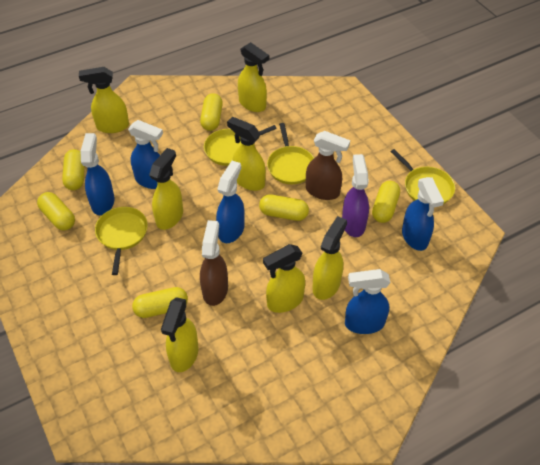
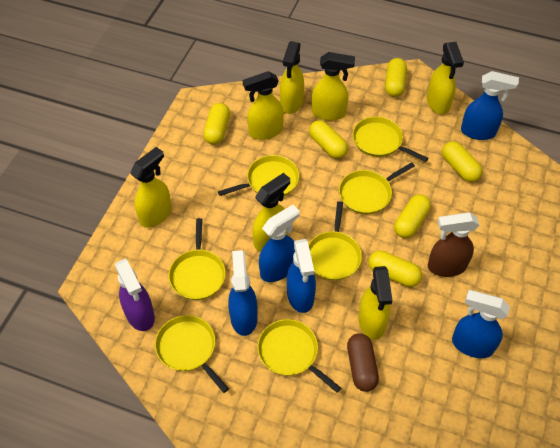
brown capsule: 0 -> 1
brown spray bottle: 2 -> 1
yellow pan: 4 -> 7

